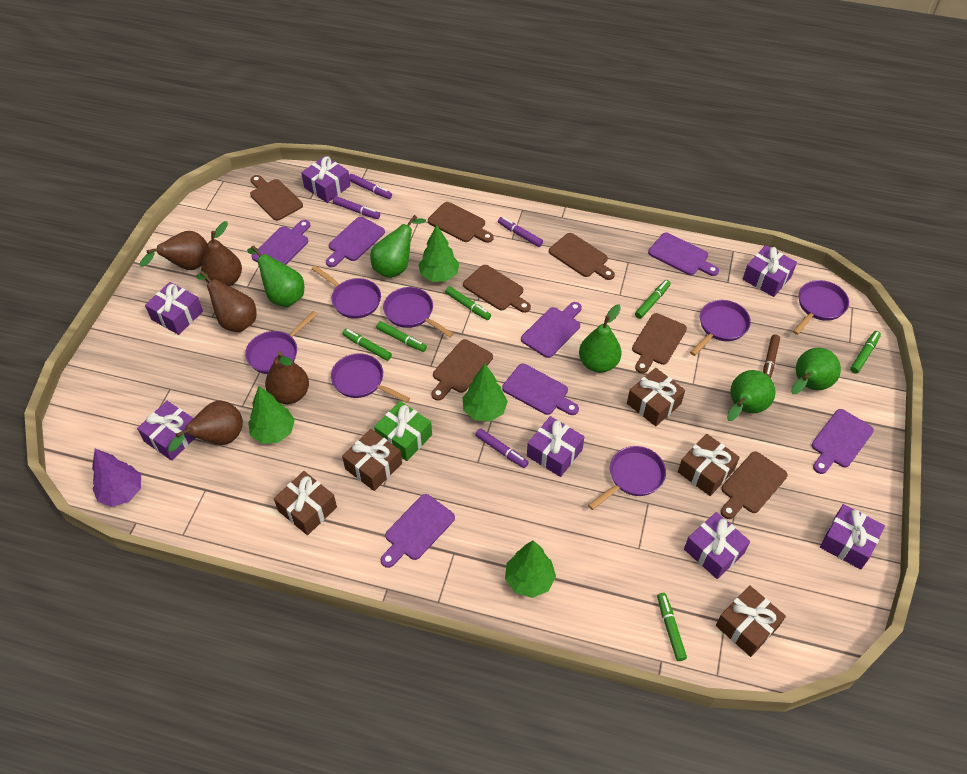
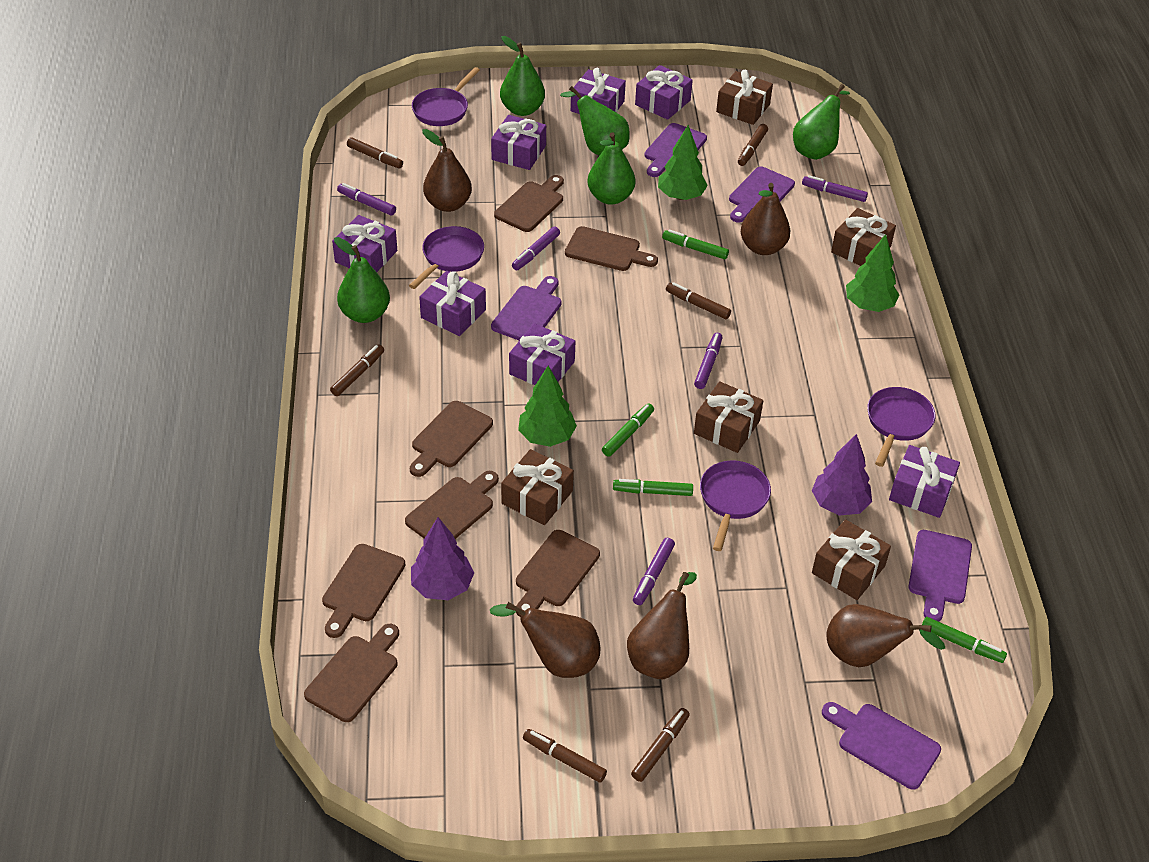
brown marker: 1 -> 6
green gift: 1 -> 0
green marker: 6 -> 4
green tree: 4 -> 3
purple cutting board: 7 -> 5
purple marker: 4 -> 5
purple pan: 7 -> 4
purple tree: 1 -> 2

